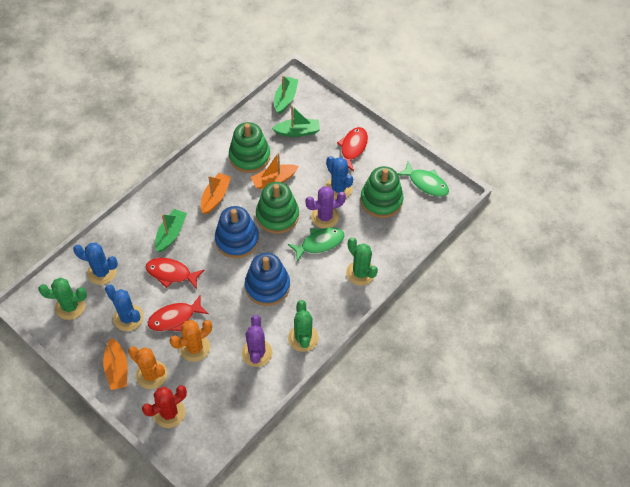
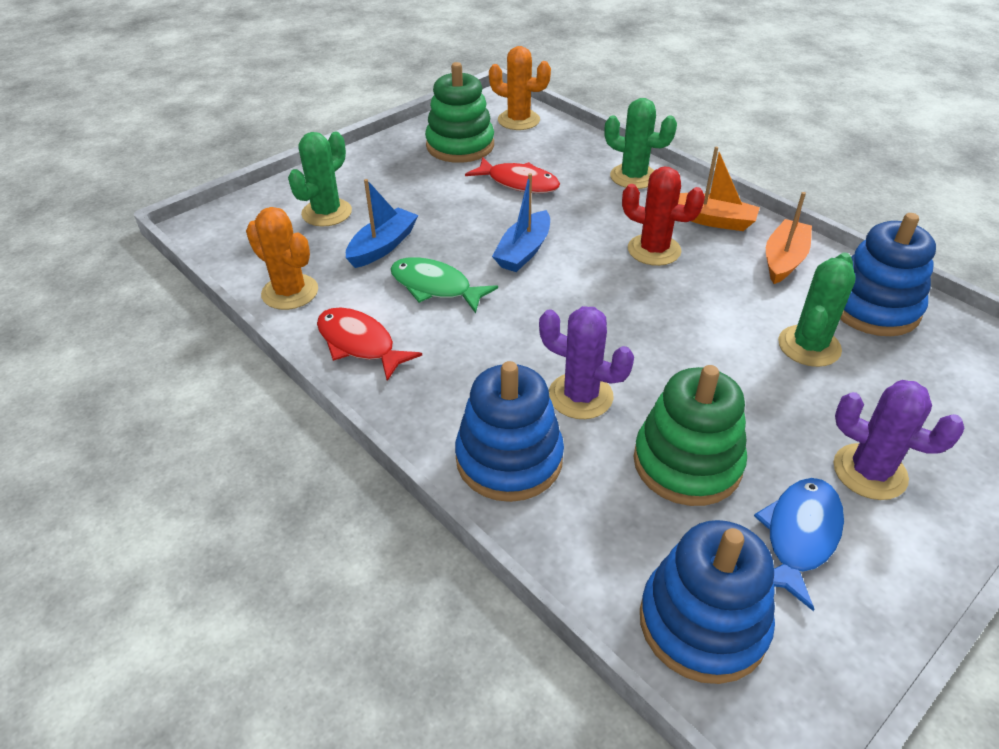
blue boat: 0 -> 2
blue cactus: 3 -> 0
blue fish: 0 -> 1
blue stacking toy: 2 -> 3
green boat: 3 -> 0
green fish: 2 -> 1
green stacking toy: 3 -> 2
orange boat: 3 -> 2
red fish: 3 -> 2

